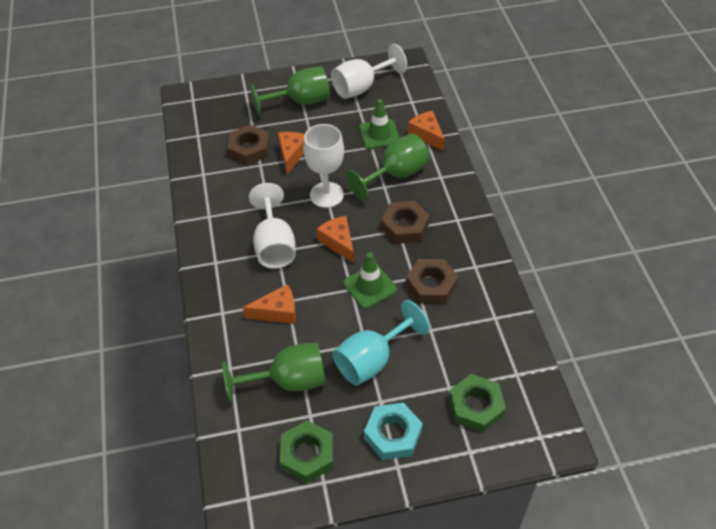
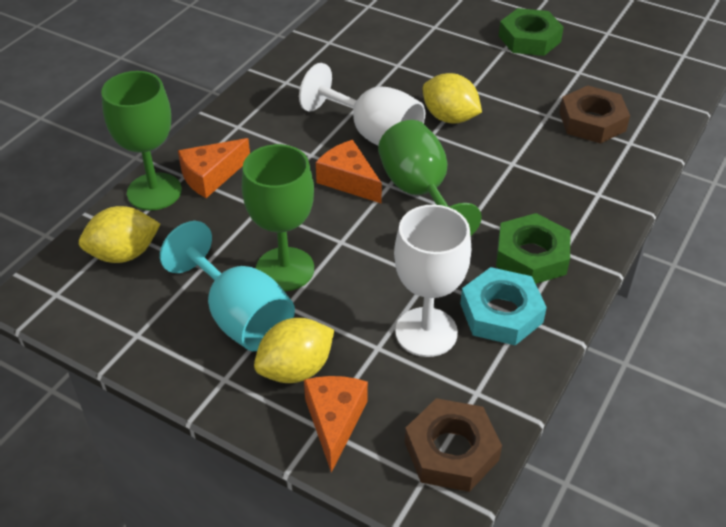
brown nut: 3 -> 2
green traffic cone: 2 -> 0
orange cheese: 4 -> 3
white goblet: 3 -> 2
yellow lemon: 0 -> 3

